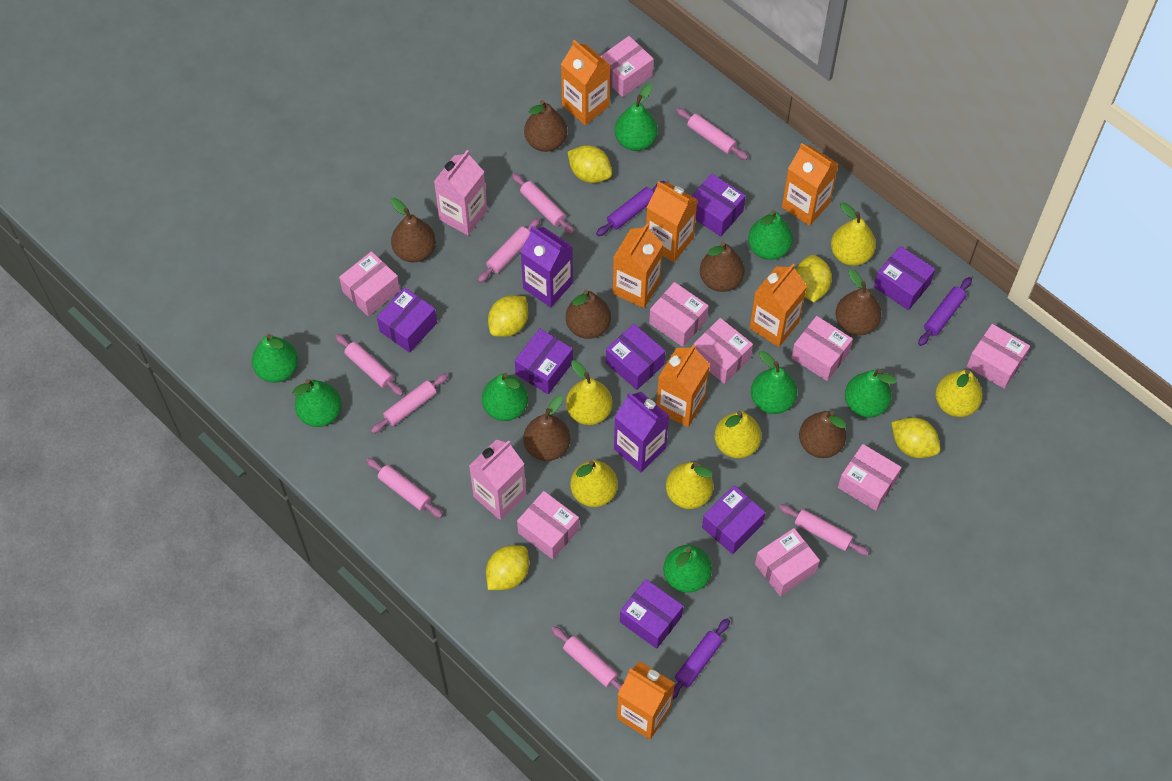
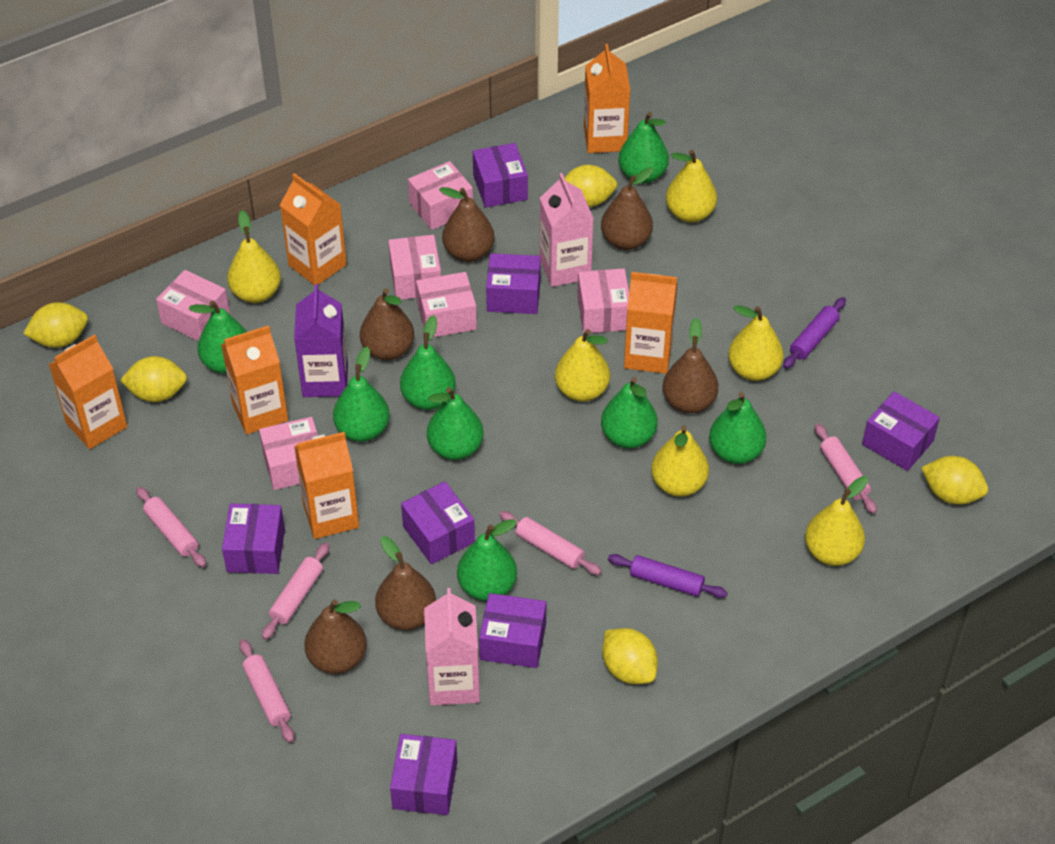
brown pear: 7 -> 6
orange carton: 7 -> 6
pink box: 9 -> 6
pink rolling pin: 8 -> 5
purple carton: 2 -> 1
purple rolling pin: 3 -> 2

